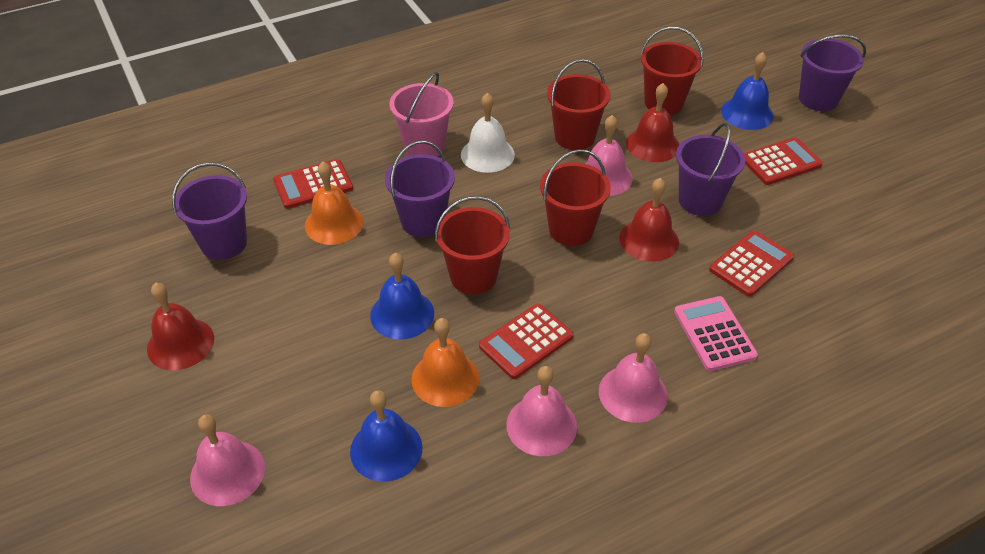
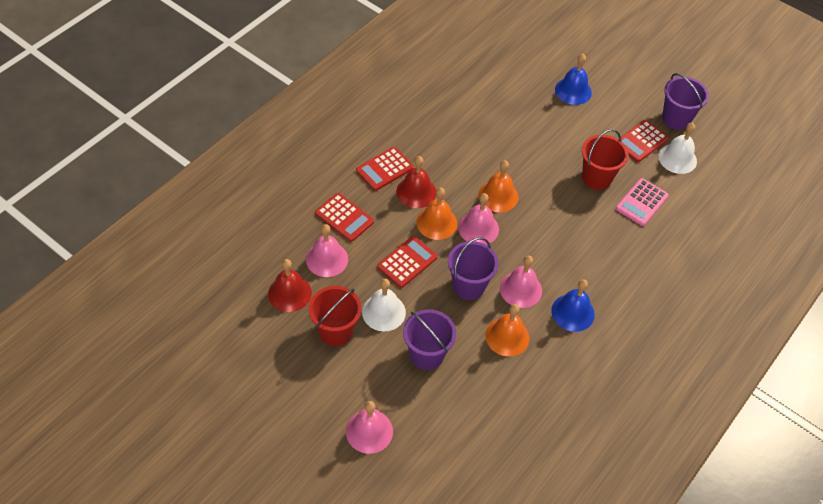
blue bell: 3 -> 2
orange bell: 2 -> 3
pink bucket: 1 -> 0
purple bucket: 4 -> 3
red bell: 3 -> 2
red bucket: 4 -> 2
white bell: 1 -> 2

